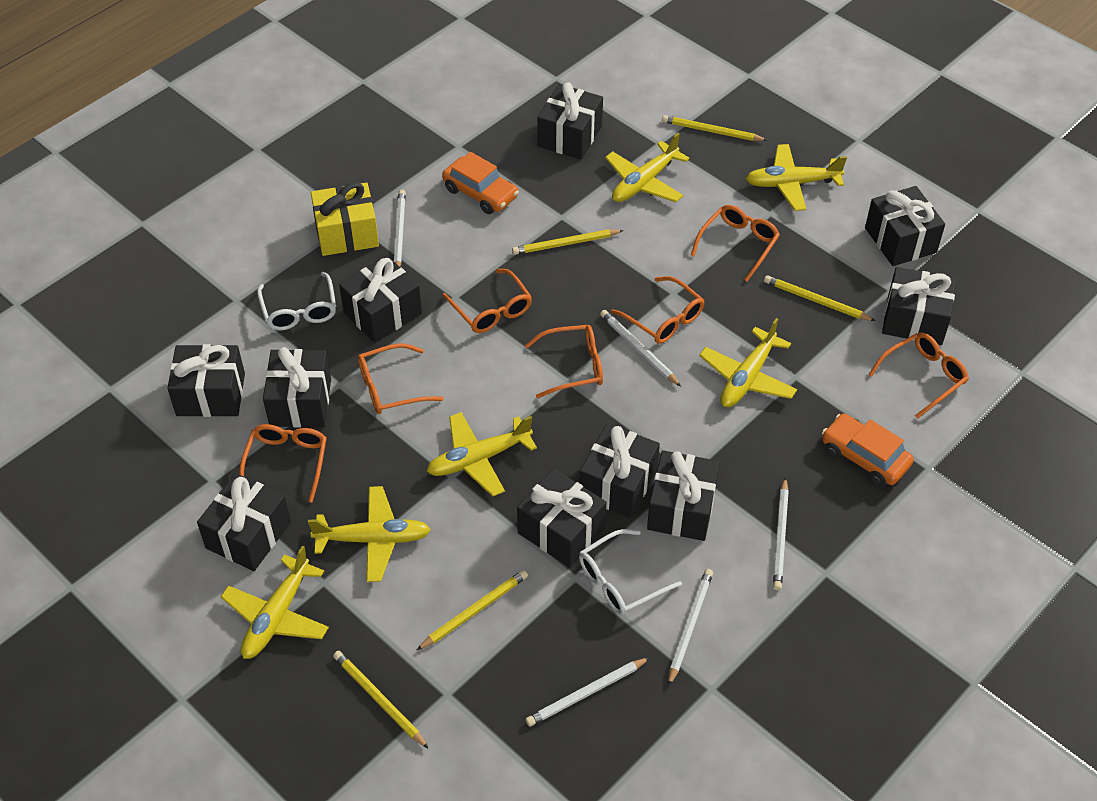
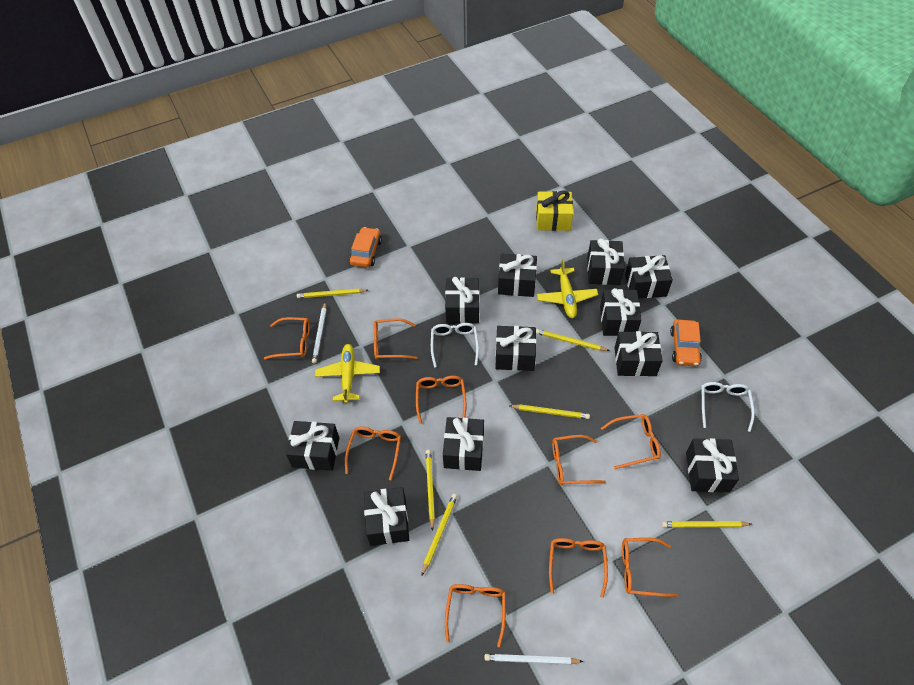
black gift: 10 -> 11
orange glasses: 7 -> 9
white pencil: 5 -> 2
yellow pencil: 5 -> 6
yellow plane: 6 -> 2

